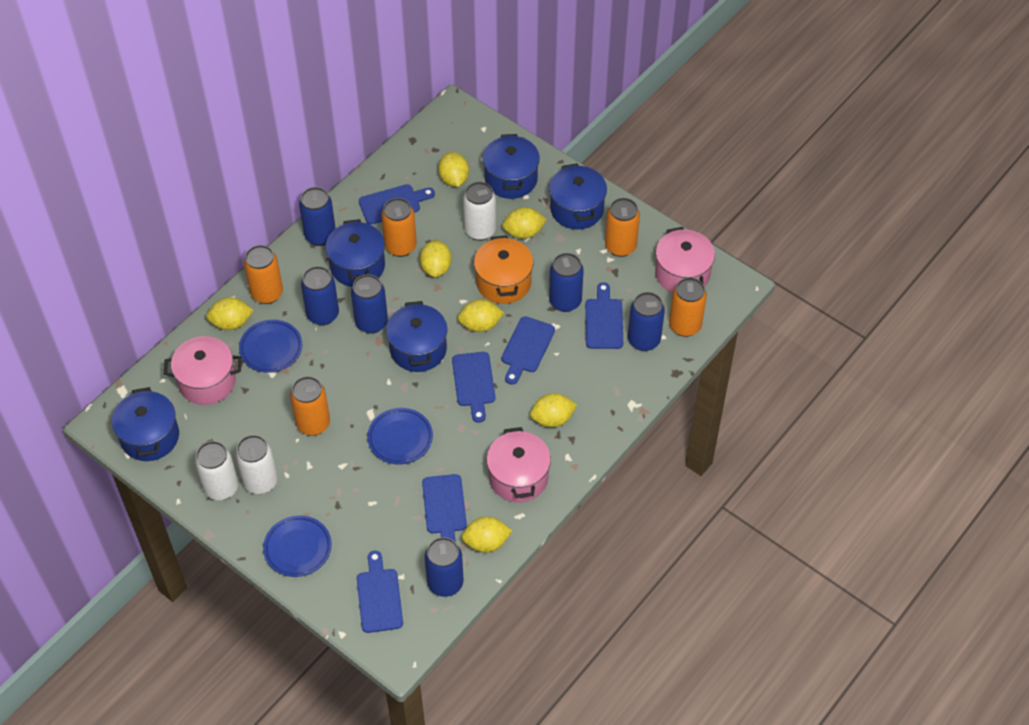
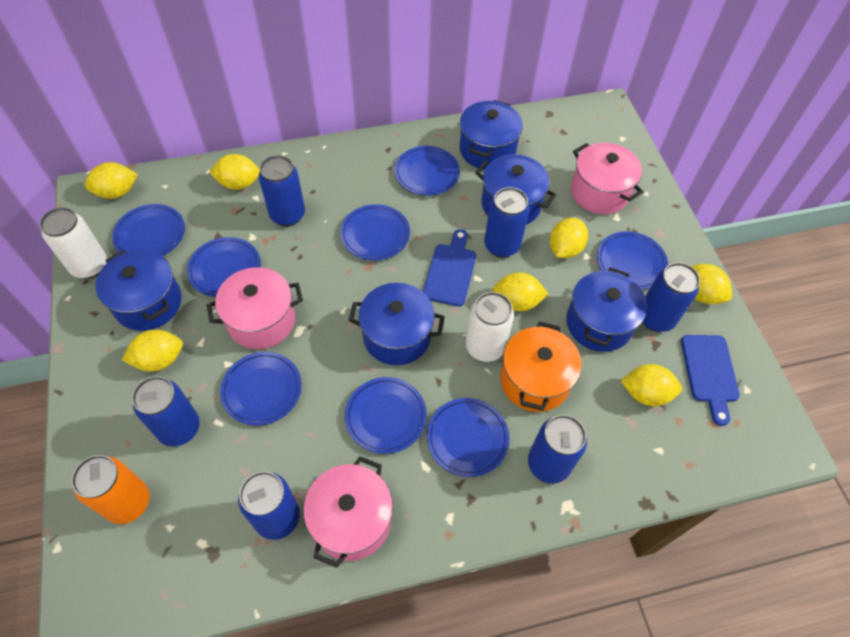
blue cutting board: 6 -> 2
blue plate: 3 -> 8
orange can: 5 -> 1
white can: 3 -> 2

